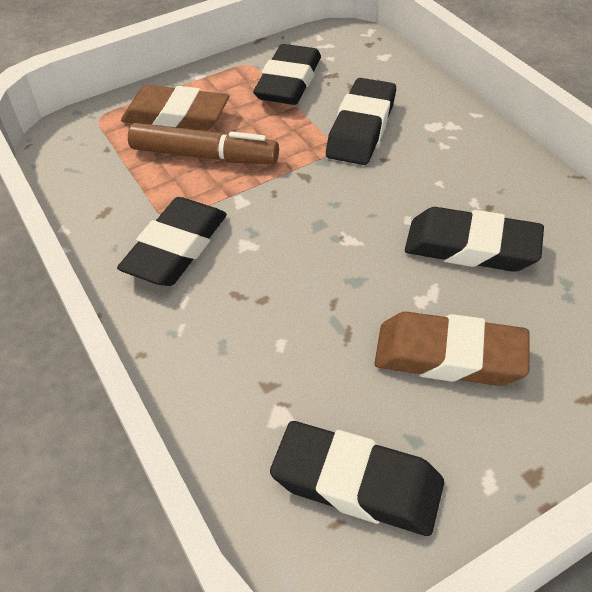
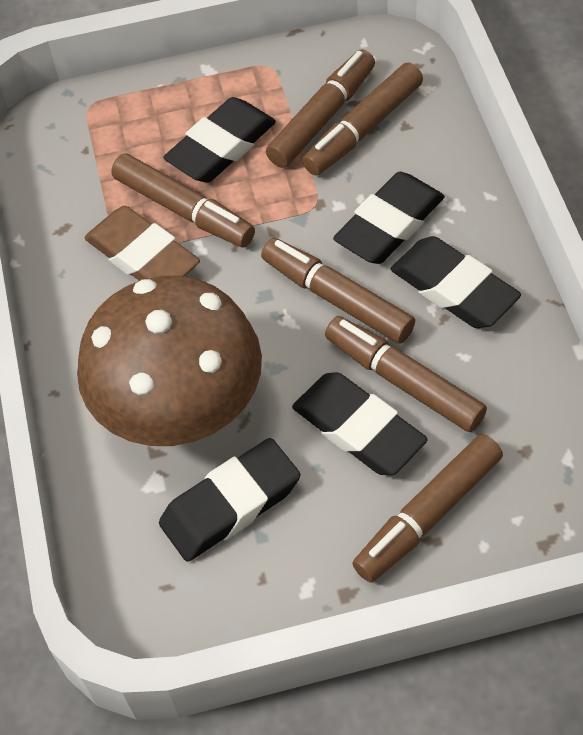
brown eraser: 2 -> 1
brown marker: 1 -> 6
brown mushroom: 0 -> 1

